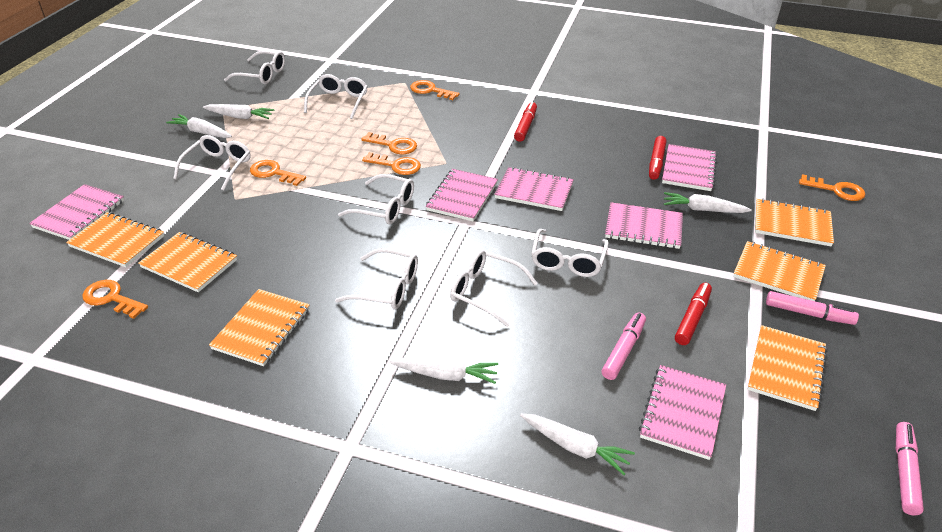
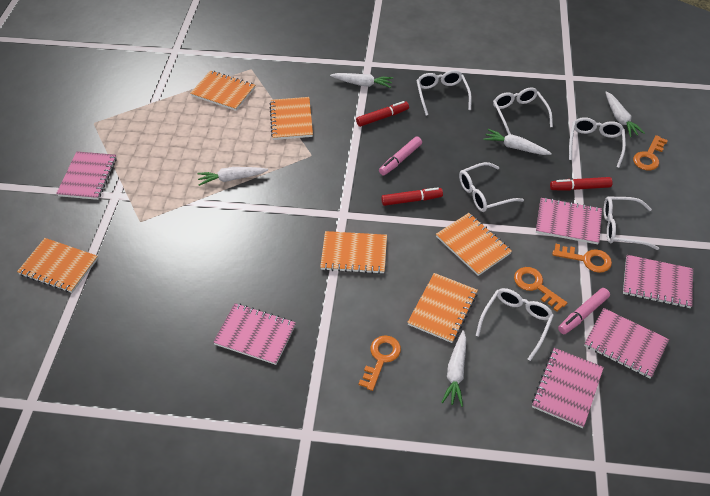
orange key: 6 -> 4
pink marker: 3 -> 2
white glasses: 7 -> 6

